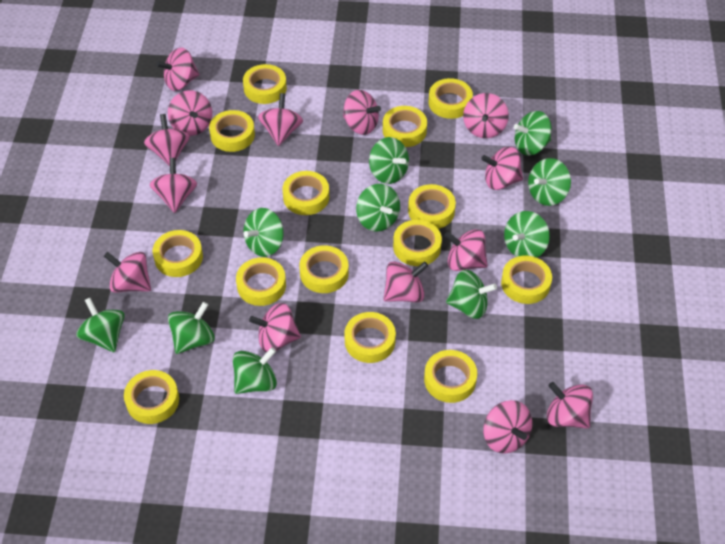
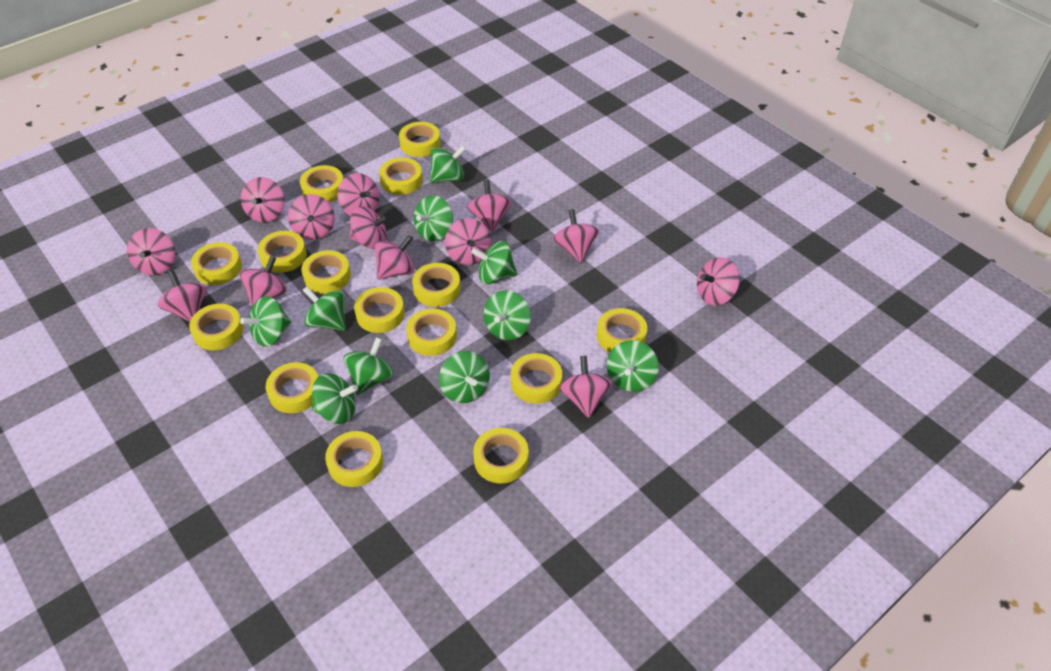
pink spinning top: 14 -> 13
yellow tape: 14 -> 15

